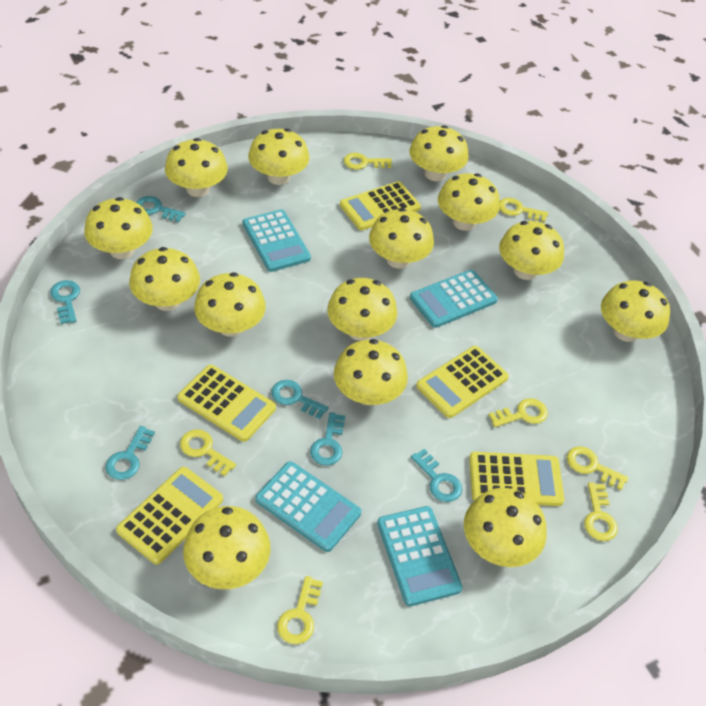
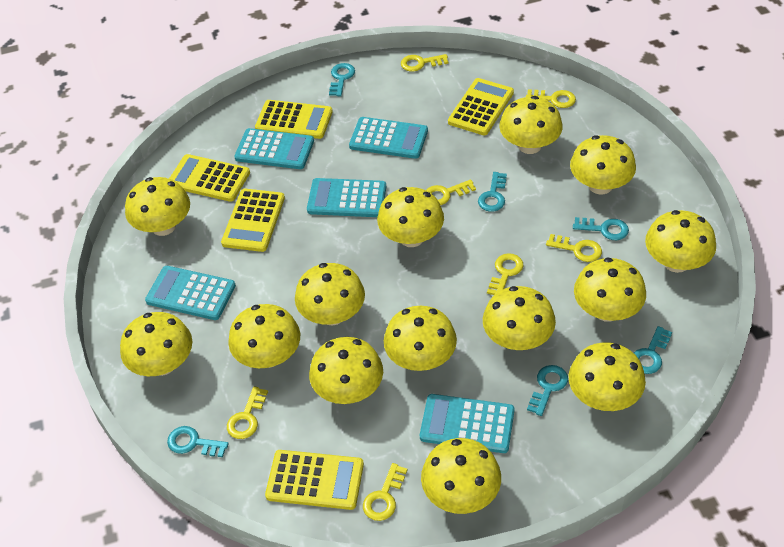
turquoise calculator: 4 -> 5

